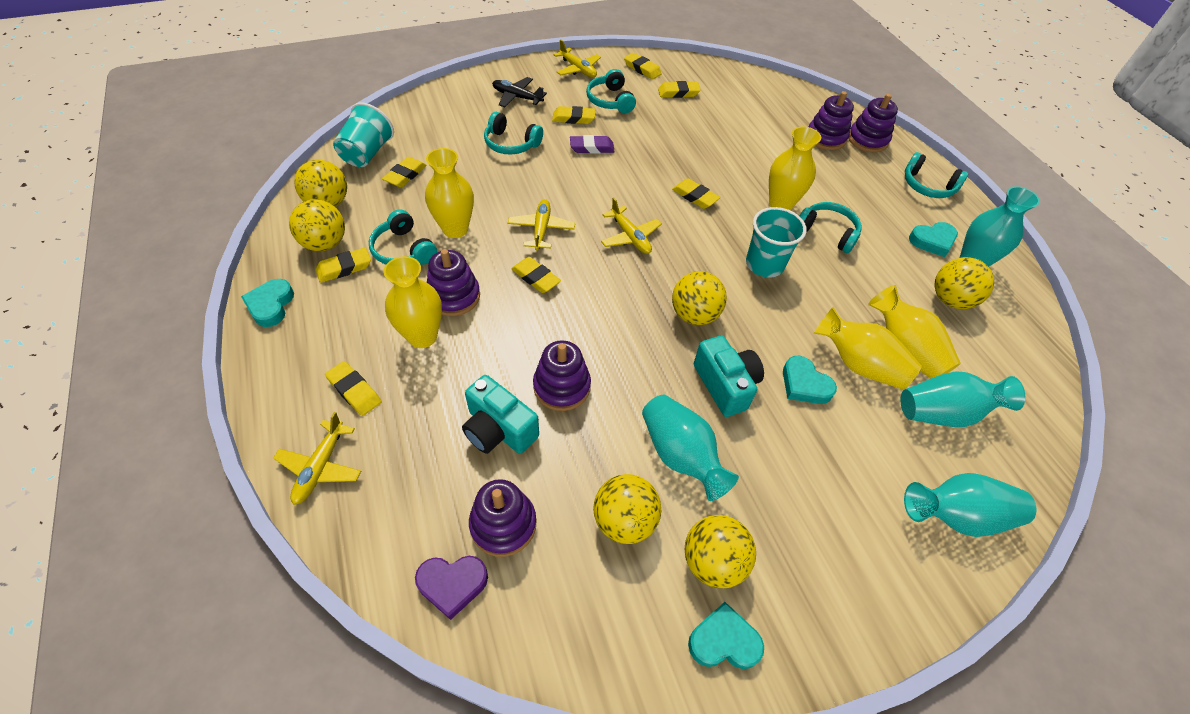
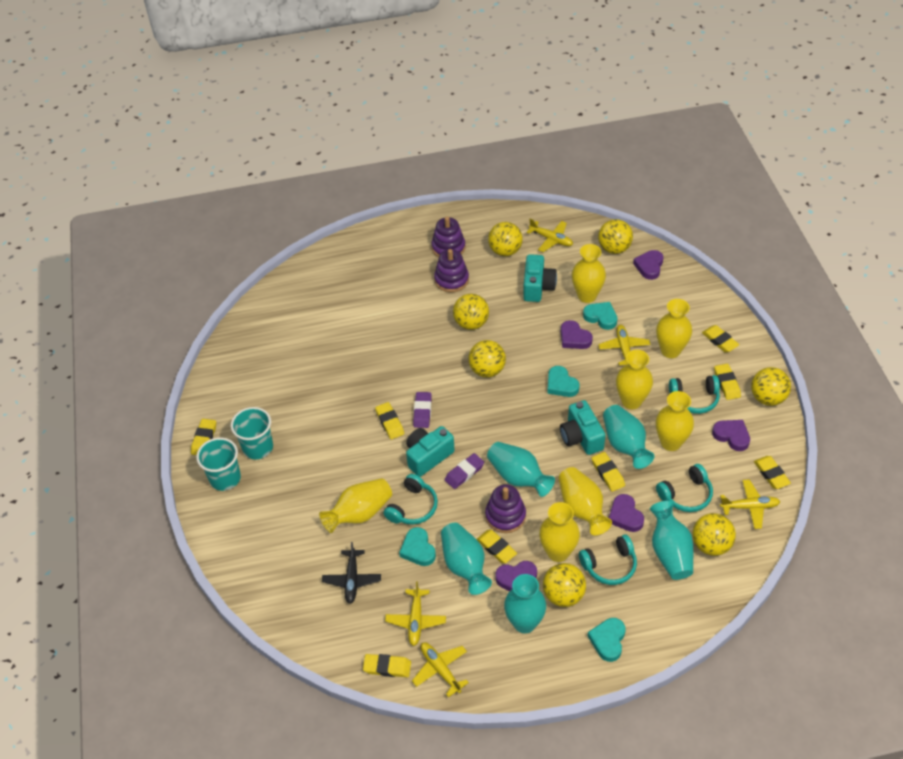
purple eraser: 1 -> 2
purple heart: 1 -> 5
purple stacking toy: 5 -> 3
turquoise camera: 2 -> 3
turquoise headphones: 5 -> 4
turquoise vase: 4 -> 5
yellow ball: 6 -> 7
yellow plane: 4 -> 5
yellow vase: 5 -> 7

